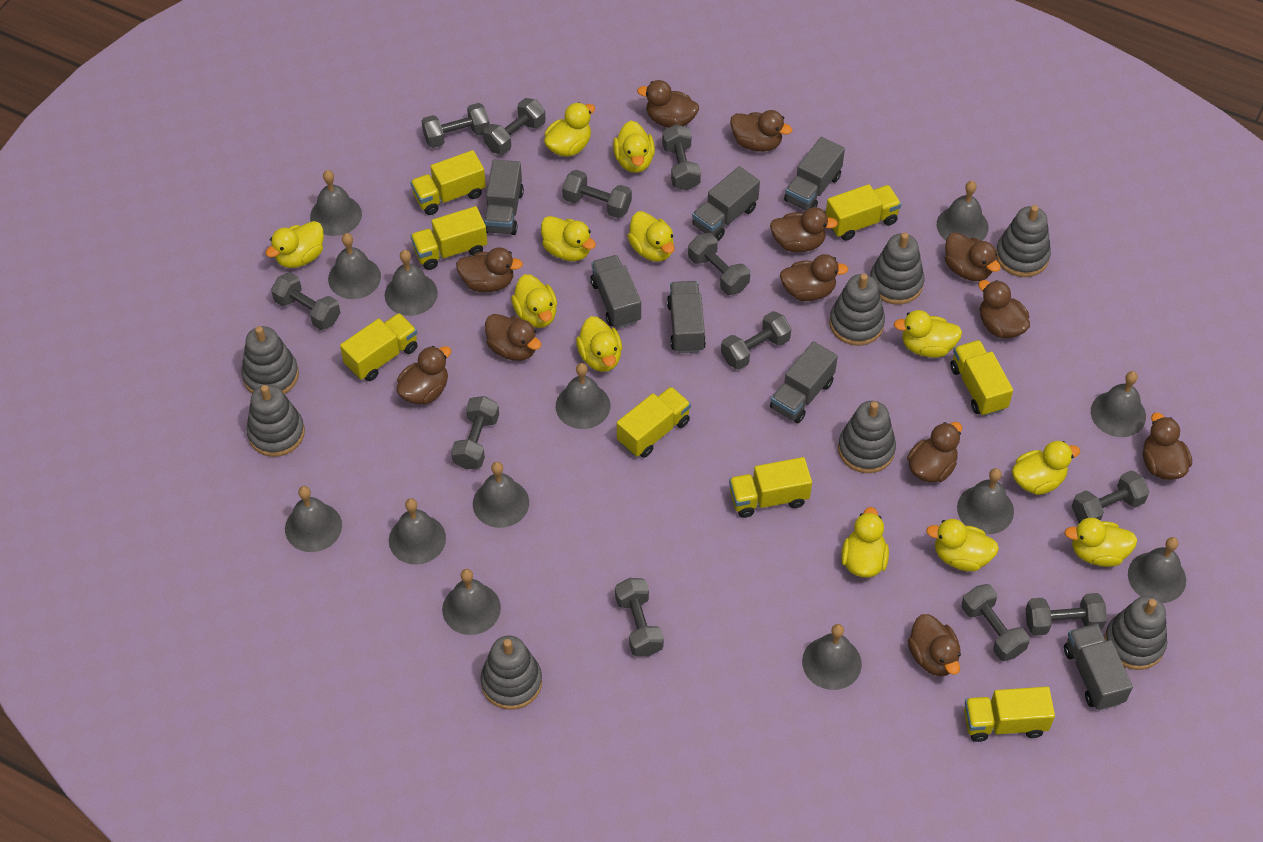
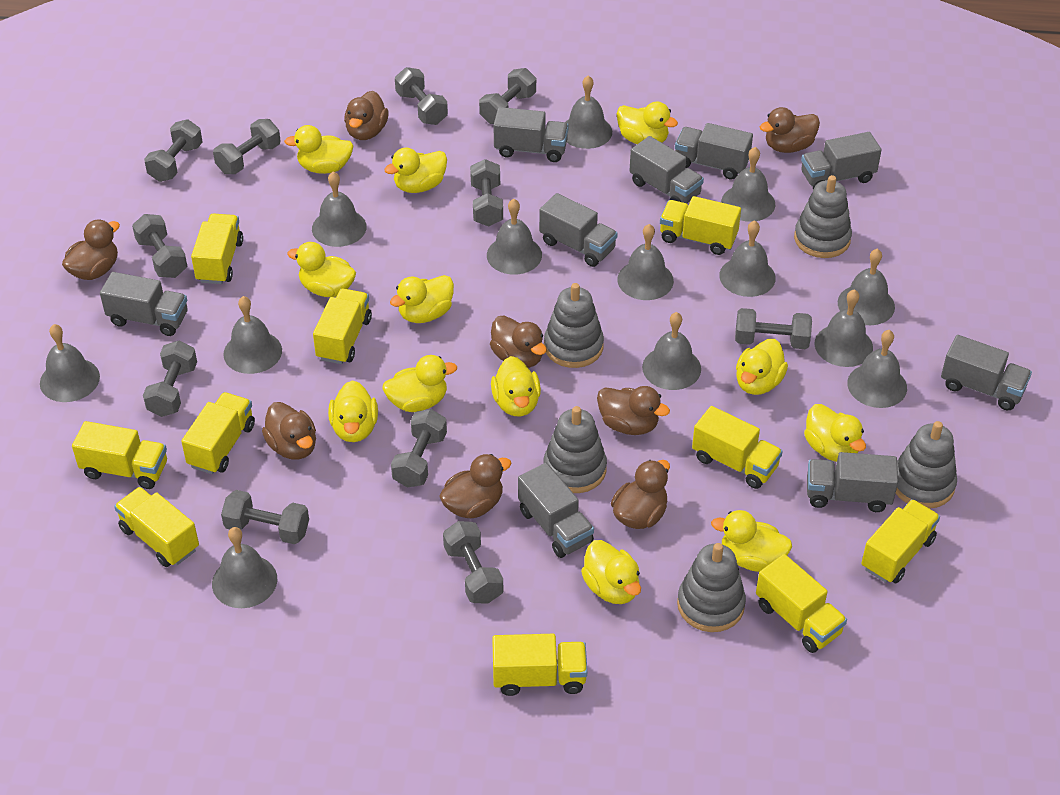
brown duck: 12 -> 8
grey dumbbell: 12 -> 11
grey stacking toy: 8 -> 5
grey truck: 7 -> 9
yellow truck: 8 -> 10

